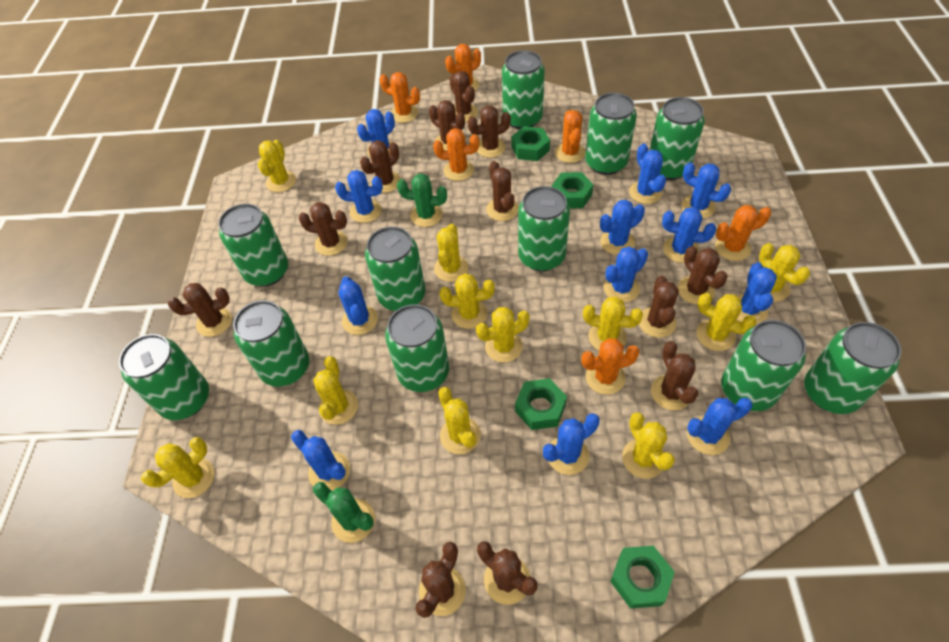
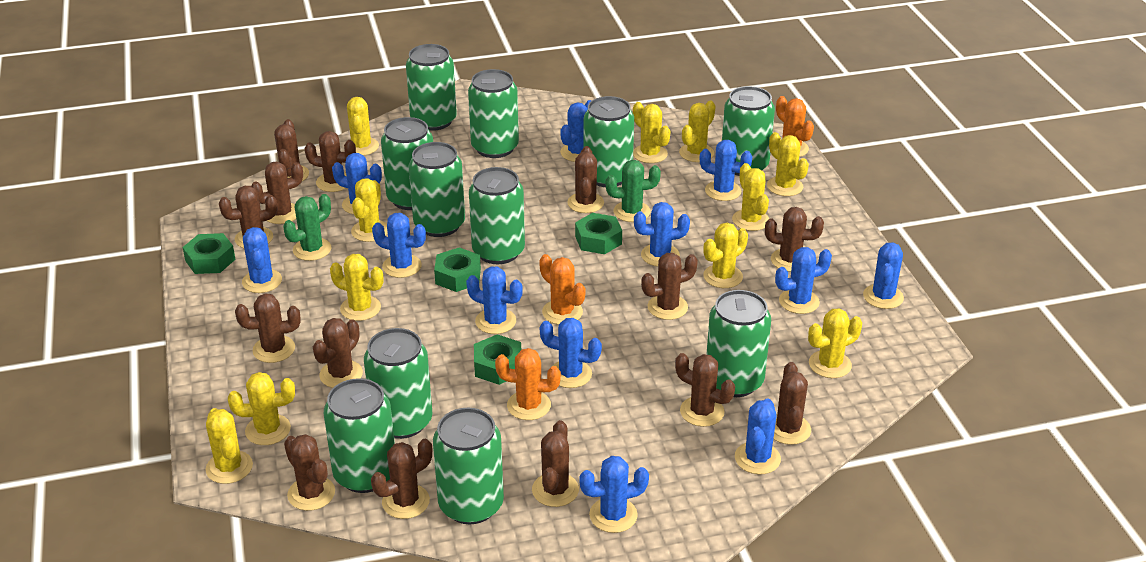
brown cactus: 12 -> 14
orange cactus: 6 -> 3

